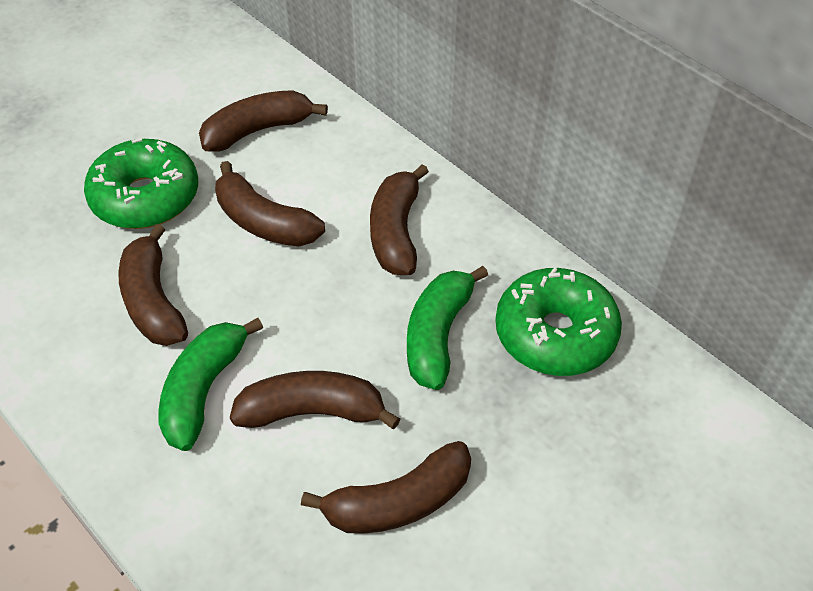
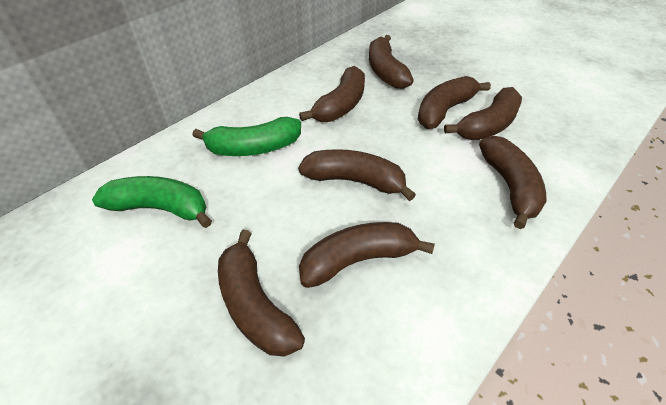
brown banana: 6 -> 8
green donut: 2 -> 0

